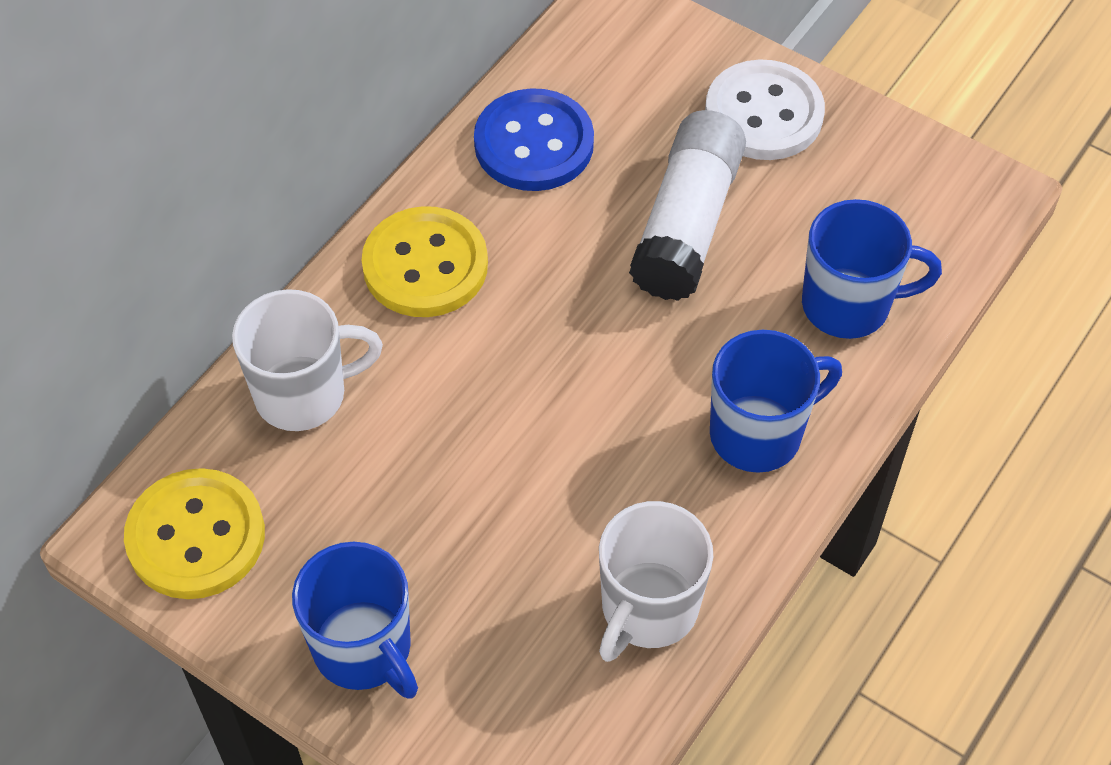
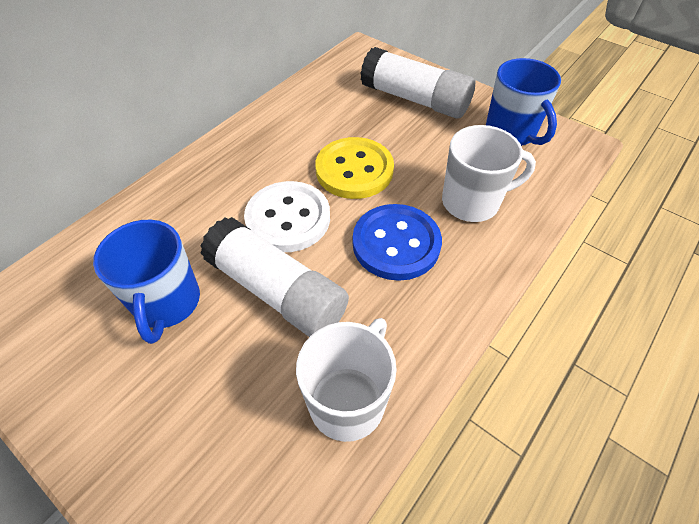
blue mug: 3 -> 2
white glue stick: 1 -> 2
yellow button: 2 -> 1

